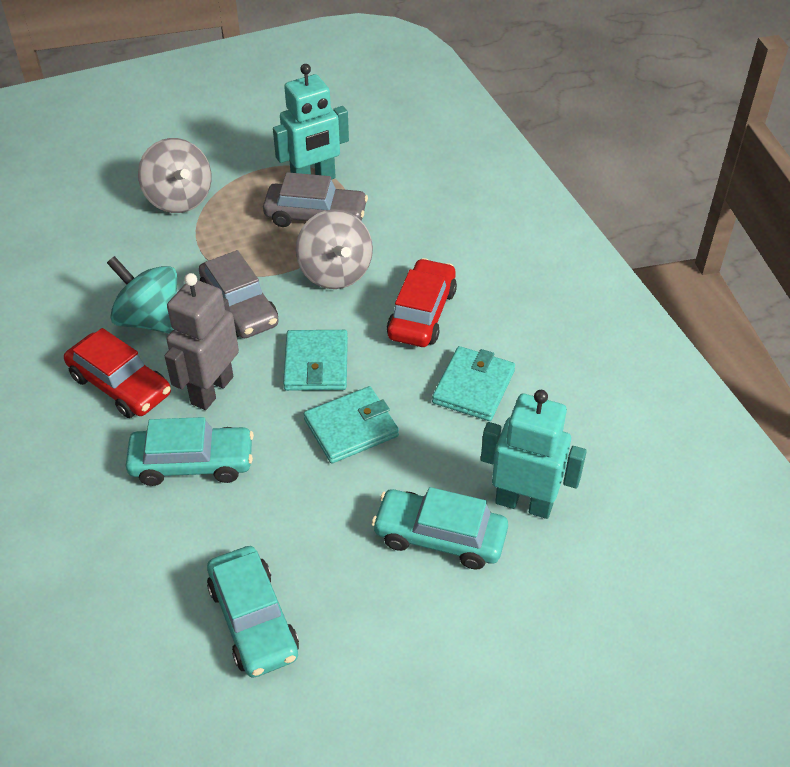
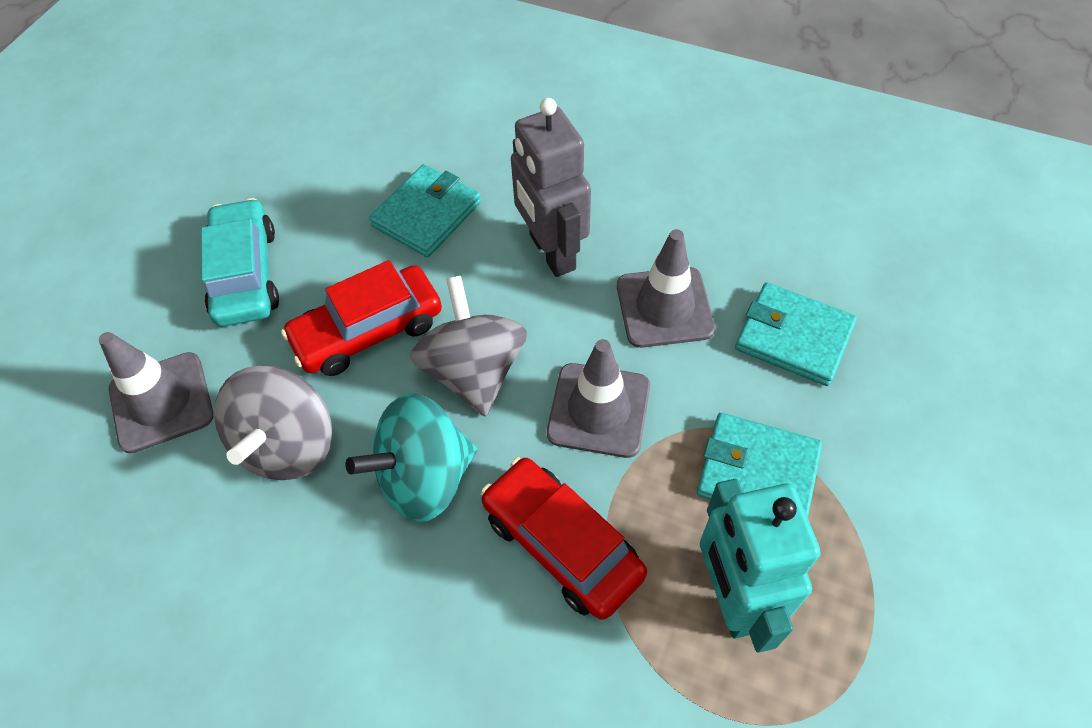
grey car: 2 -> 0
grey traffic cone: 0 -> 3
turquoise car: 3 -> 1
turquoise robot: 2 -> 1

